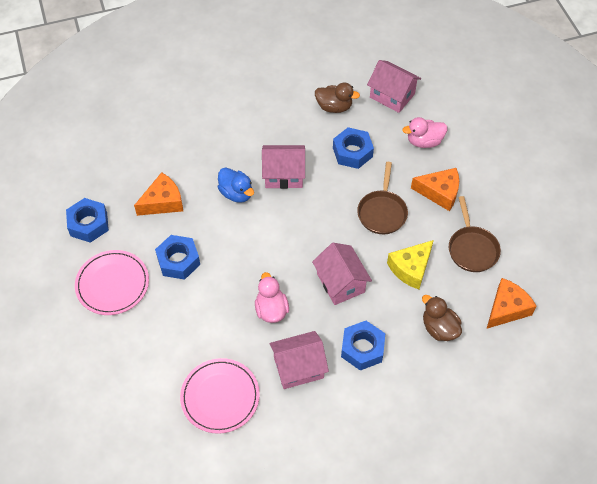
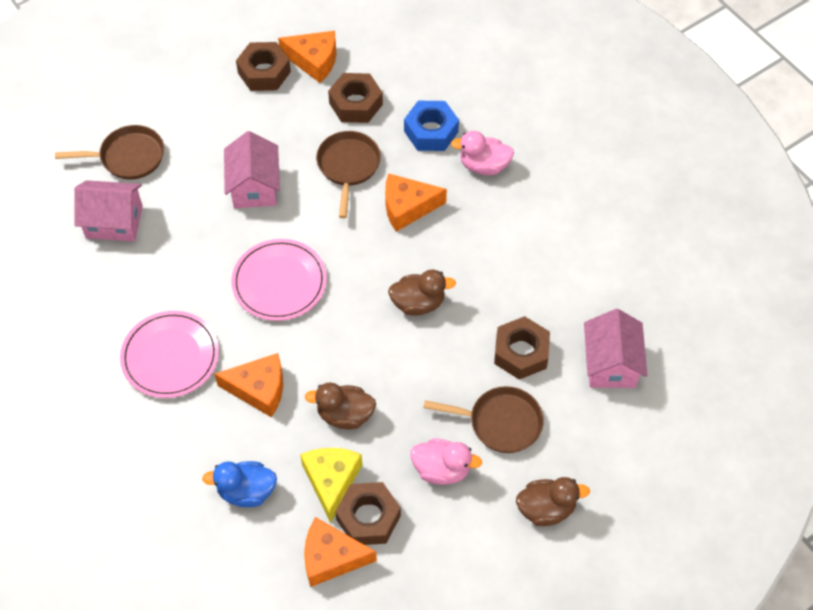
blue nut: 4 -> 1
brown duck: 2 -> 3
brown nut: 0 -> 4
brown pan: 2 -> 3
orange cheese: 3 -> 4
pink house: 4 -> 3

